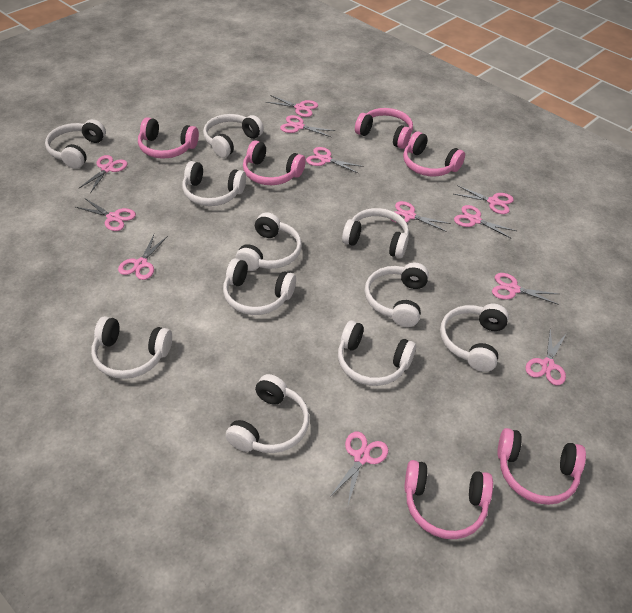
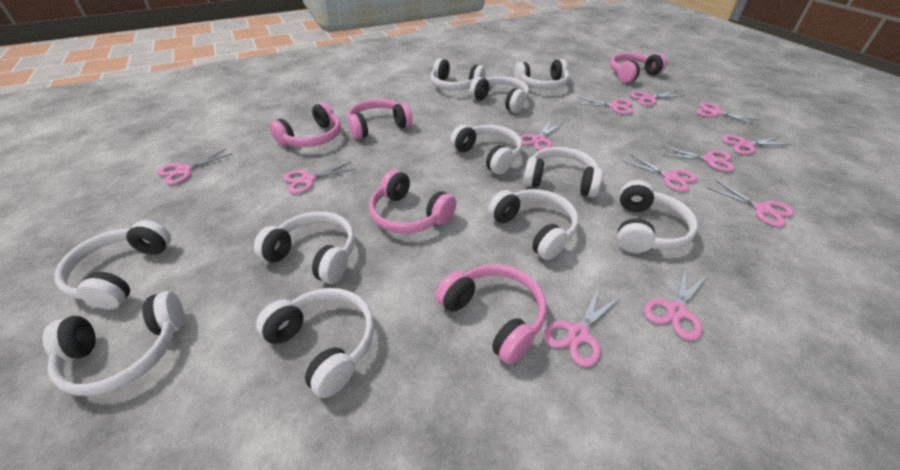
pink headphones: 6 -> 5

